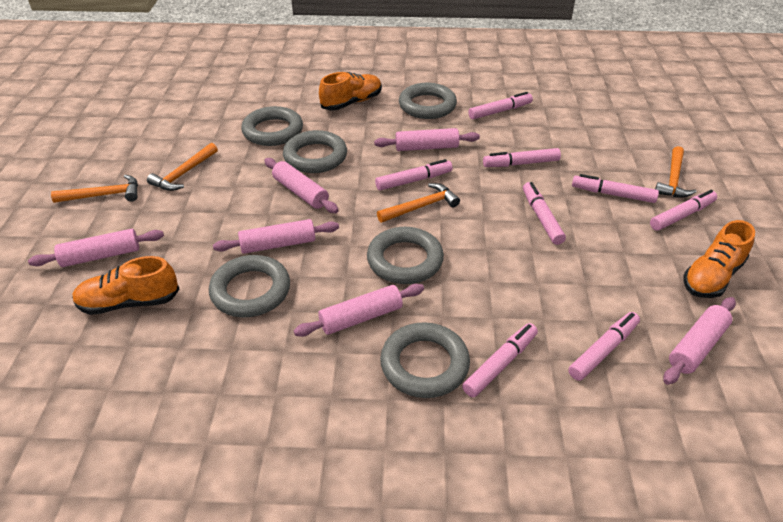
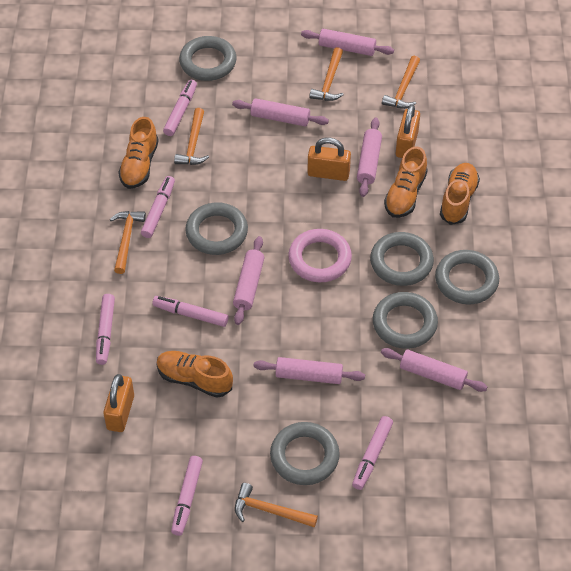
orange hammer: 4 -> 5
orange padlock: 0 -> 3
orange shoe: 3 -> 4
pink marker: 8 -> 6
pink ring: 0 -> 1

